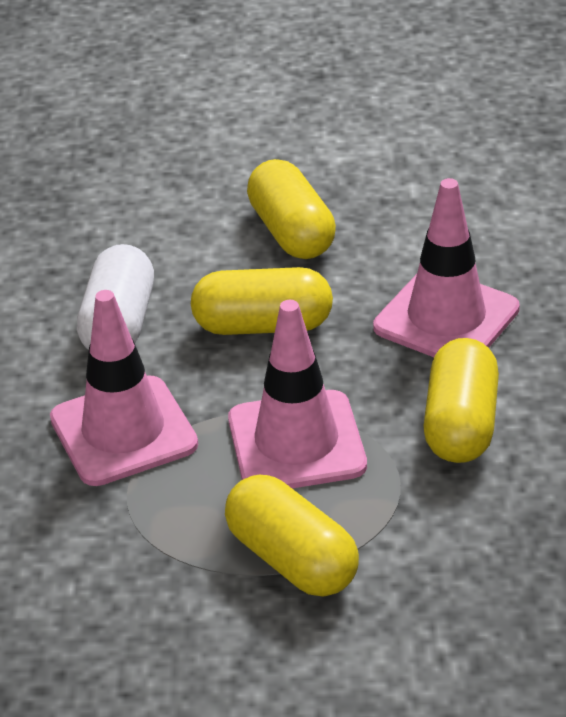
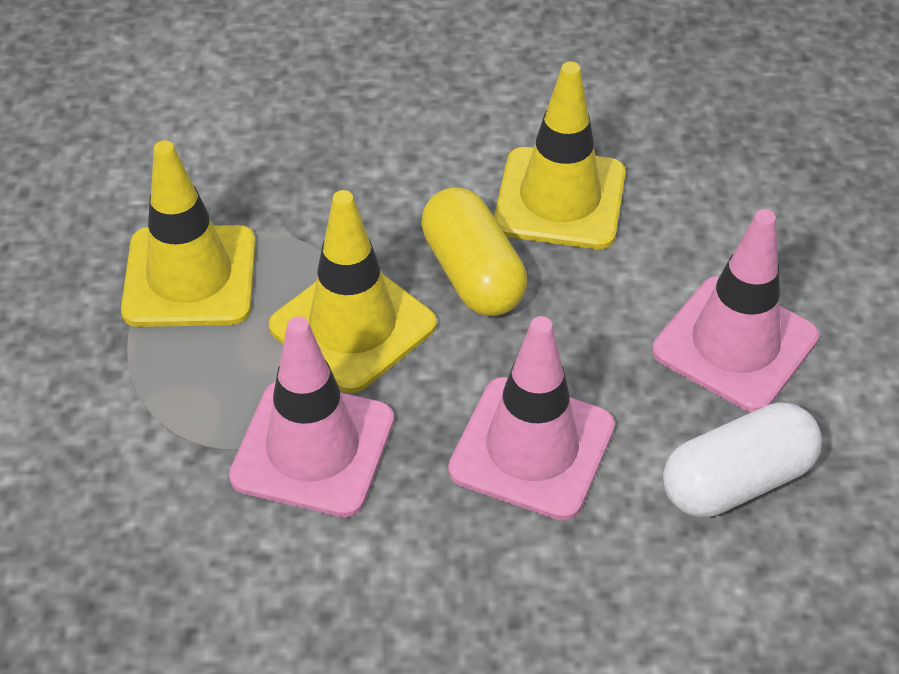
yellow capsule: 4 -> 1
yellow traffic cone: 0 -> 3

